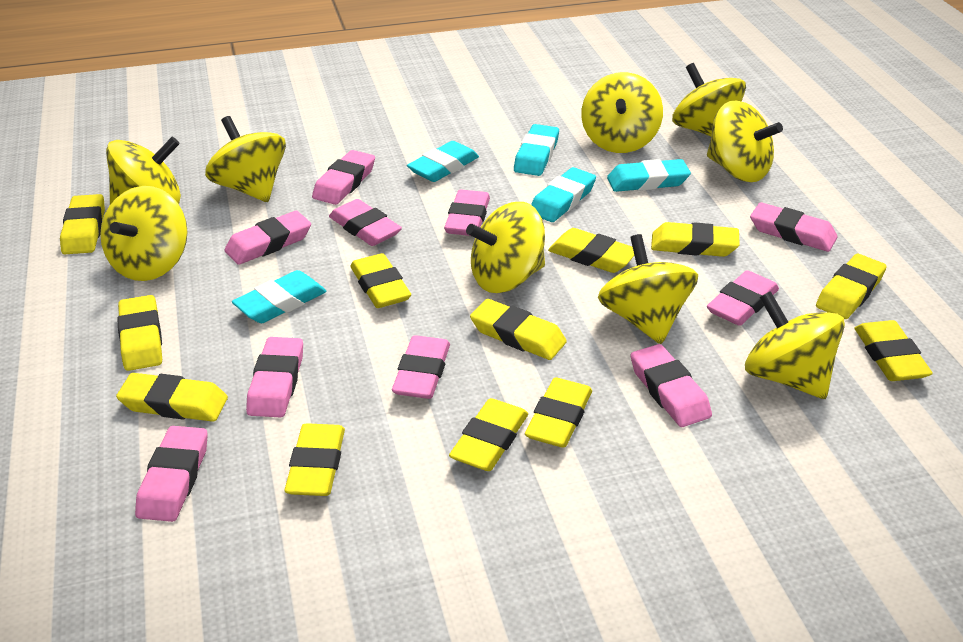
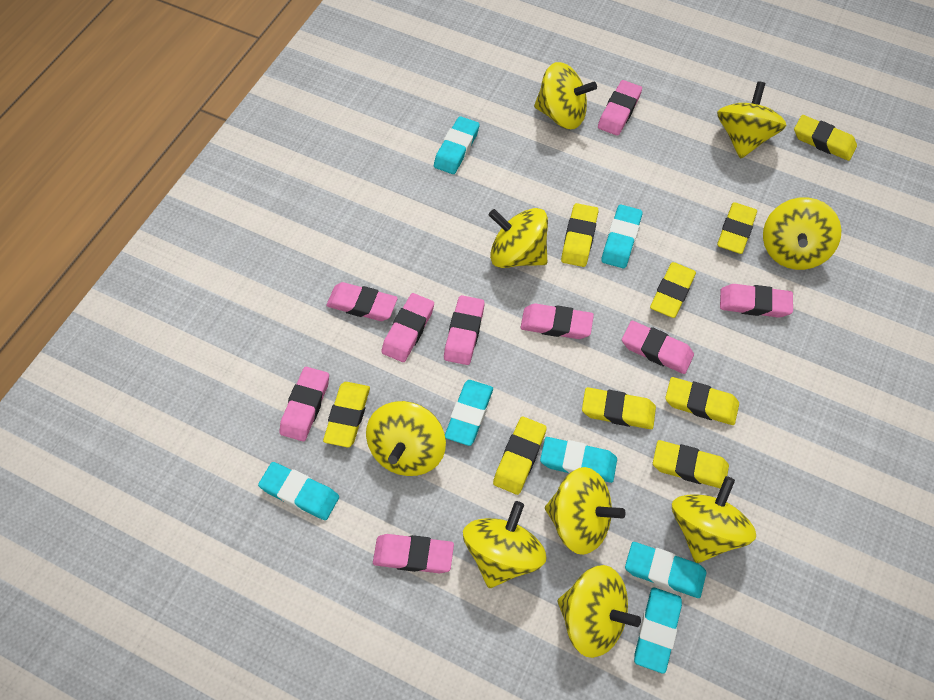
pink eraser: 10 -> 9
turquoise eraser: 5 -> 7
yellow eraser: 12 -> 9

